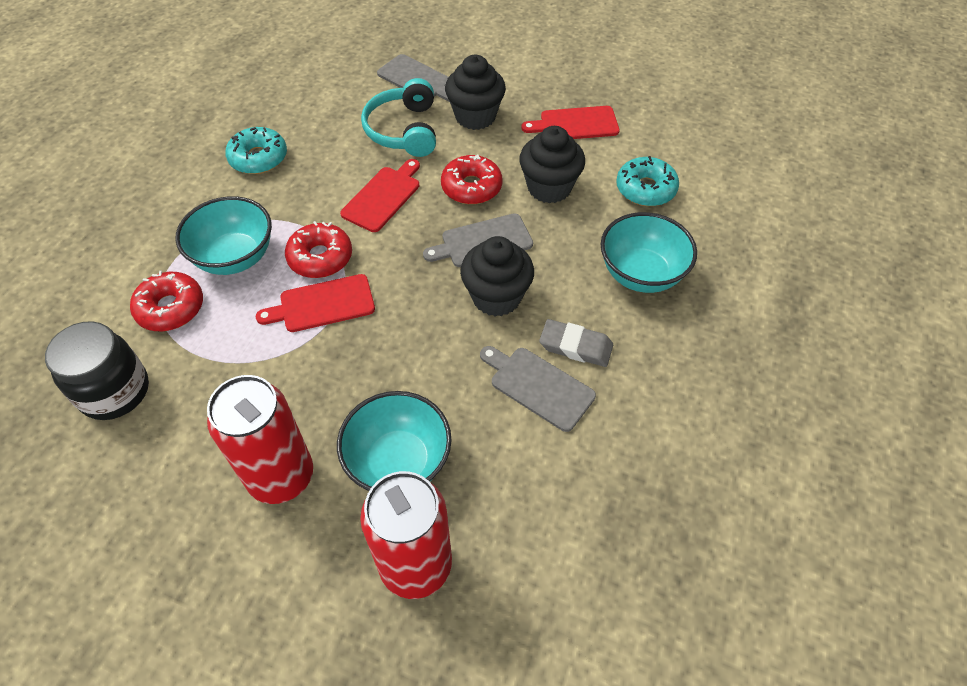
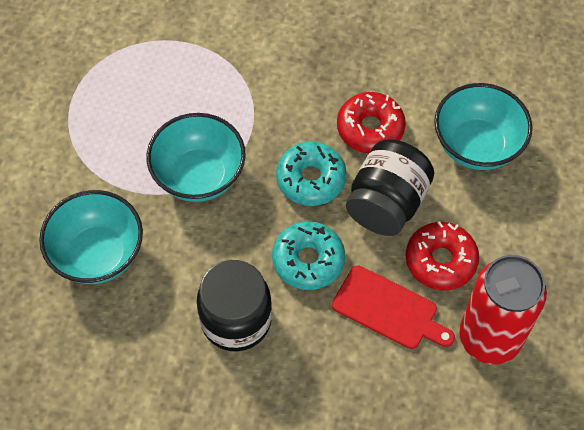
black cupcake: 3 -> 0
black jar: 1 -> 2
grey cutting board: 3 -> 0
grey eraser: 1 -> 0
red can: 2 -> 1
red cutting board: 3 -> 1
red donut: 3 -> 2
turquoise headphones: 1 -> 0

